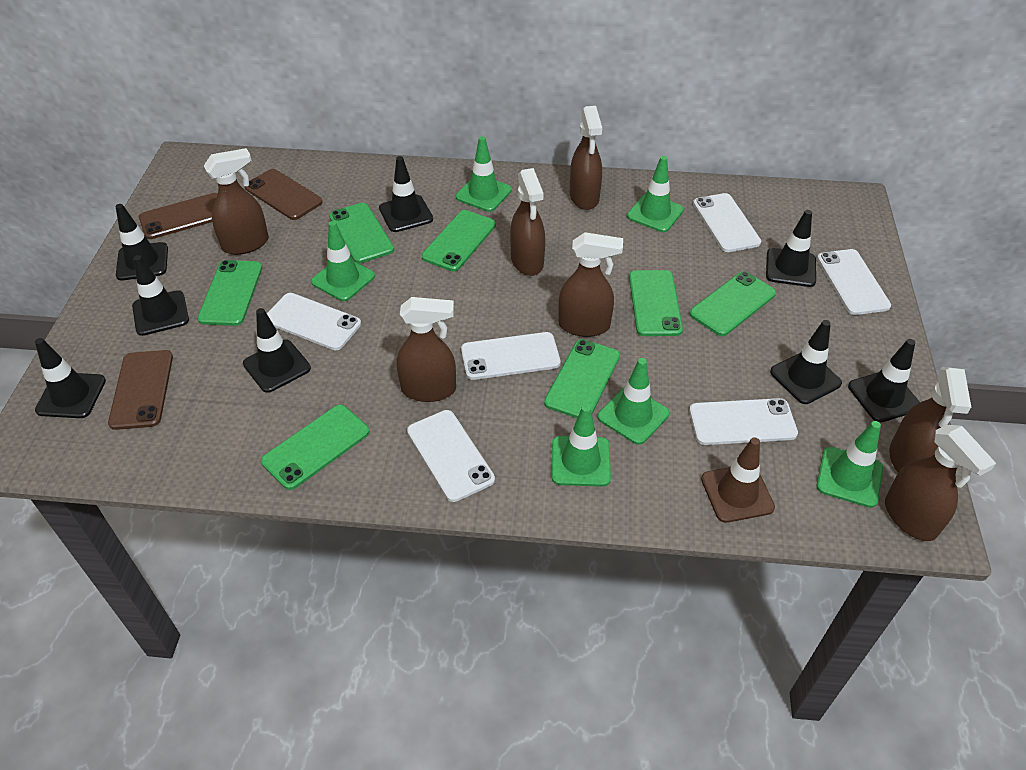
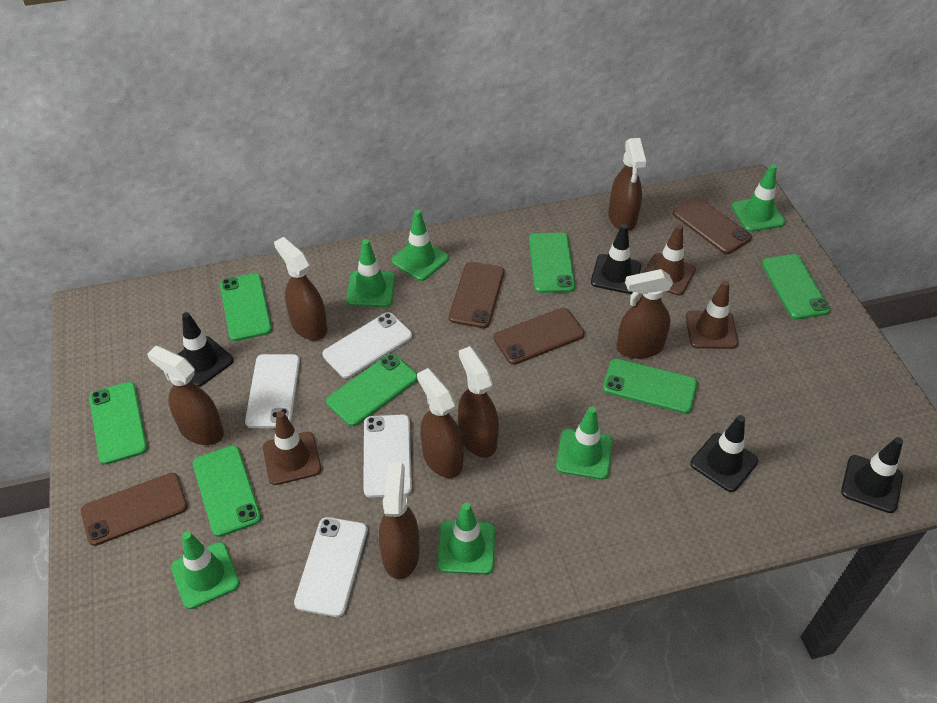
black traffic cone: 8 -> 4
brown phone: 3 -> 4
brown traffic cone: 1 -> 3
white phone: 6 -> 4

